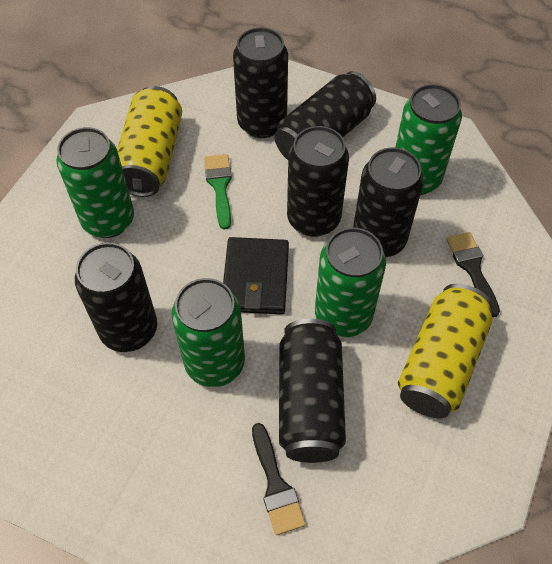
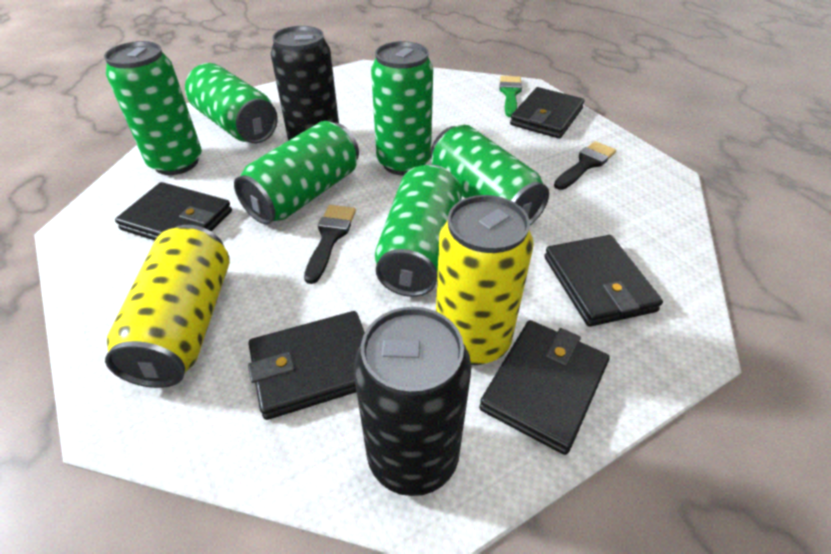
black can: 6 -> 2
black wallet: 1 -> 5
green can: 4 -> 6

